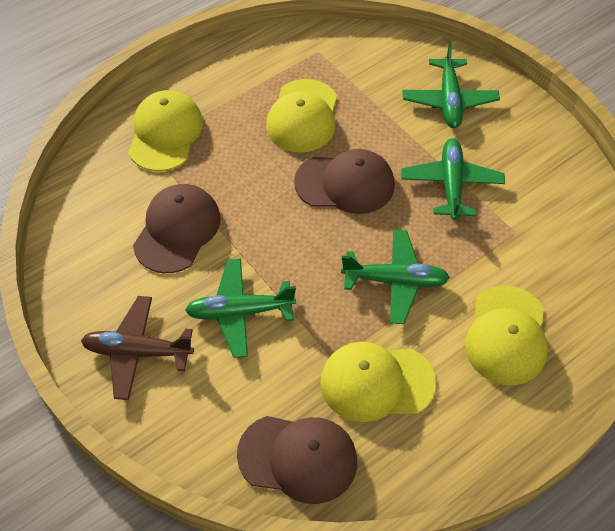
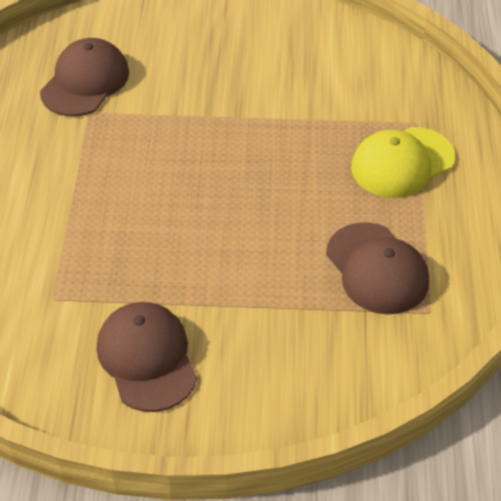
brown plane: 1 -> 0
green plane: 4 -> 0
yellow cap: 4 -> 1

